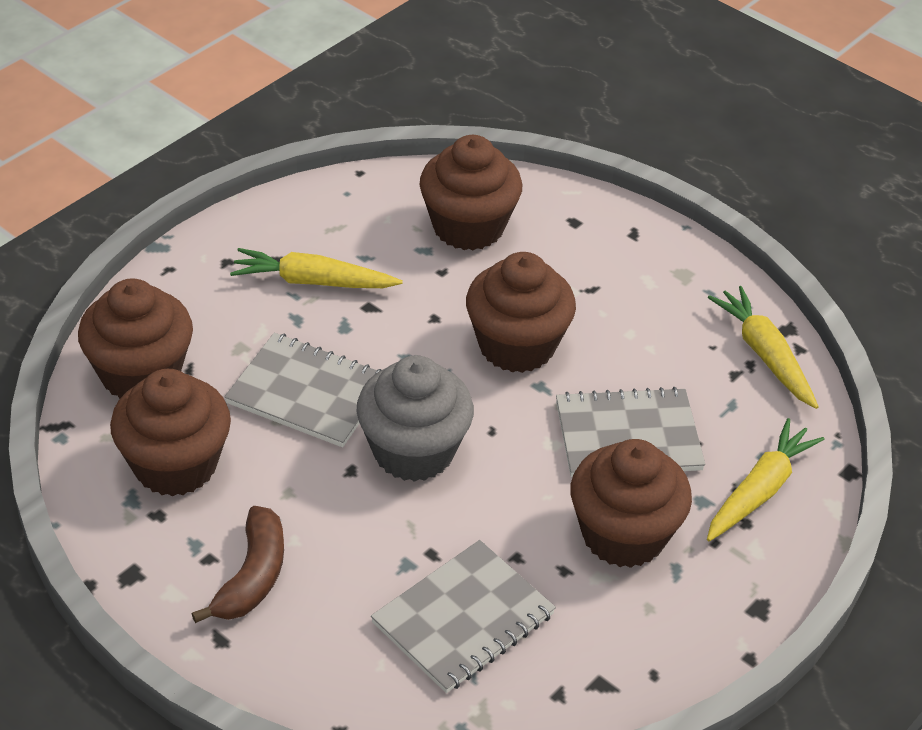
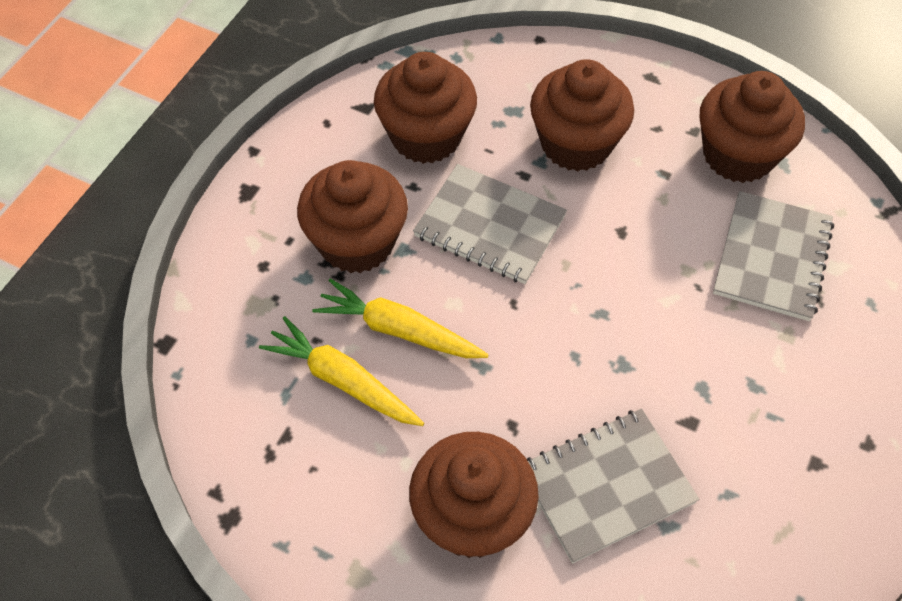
brown banana: 1 -> 0
grey cupcake: 1 -> 0
yellow carrot: 3 -> 2

